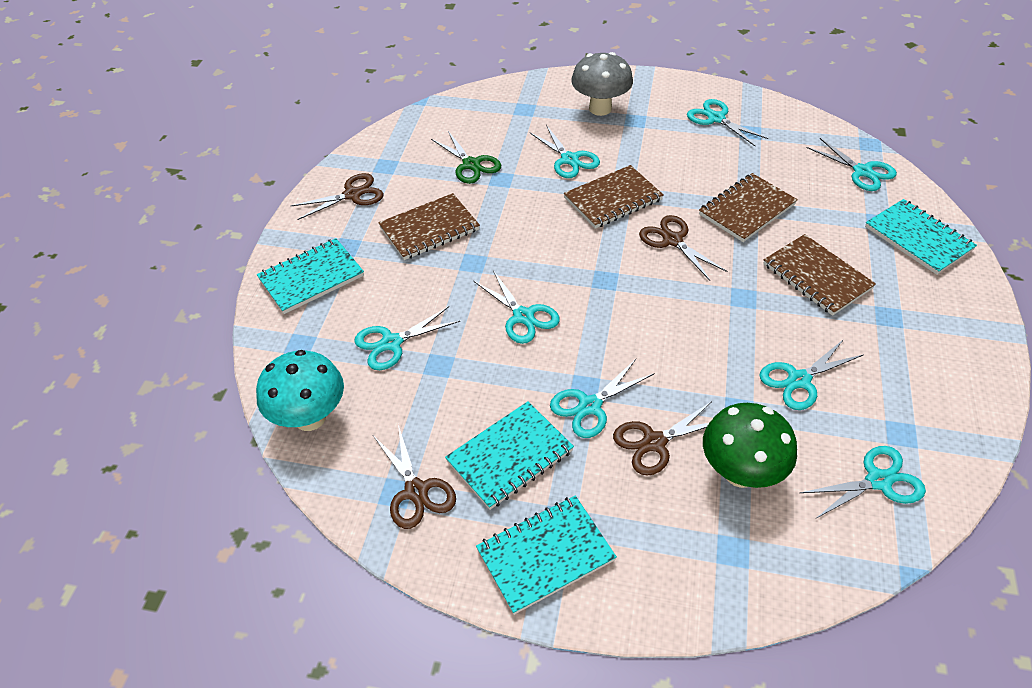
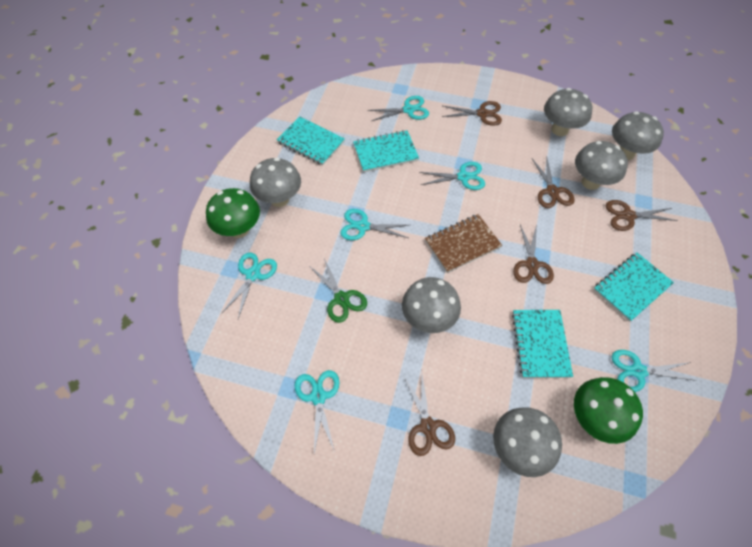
brown notebook: 4 -> 1
brown scissors: 4 -> 5
green mushroom: 1 -> 2
grey mushroom: 1 -> 6
turquoise mushroom: 1 -> 0
turquoise scissors: 8 -> 6

